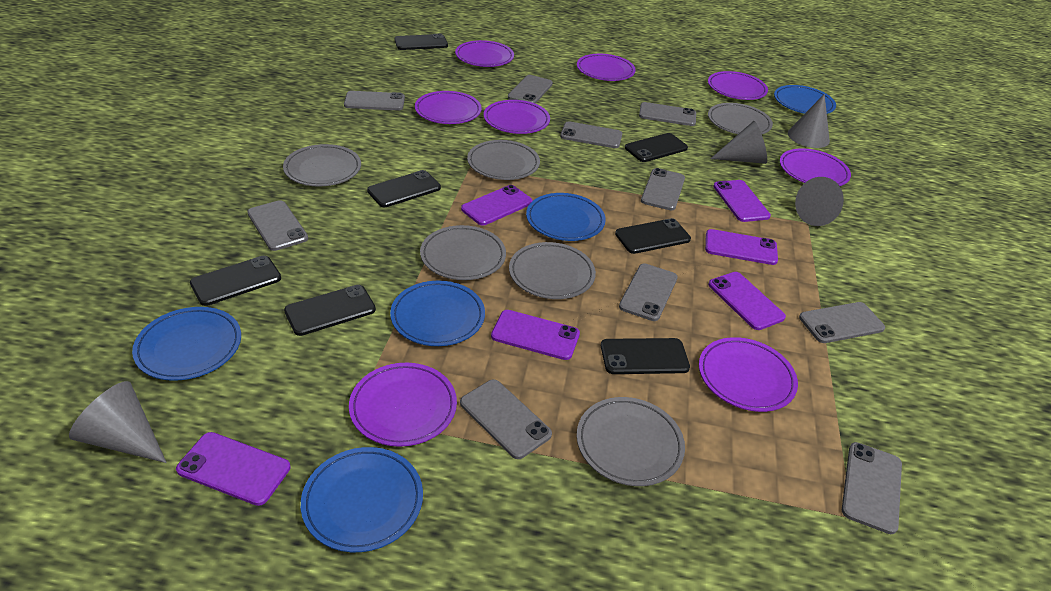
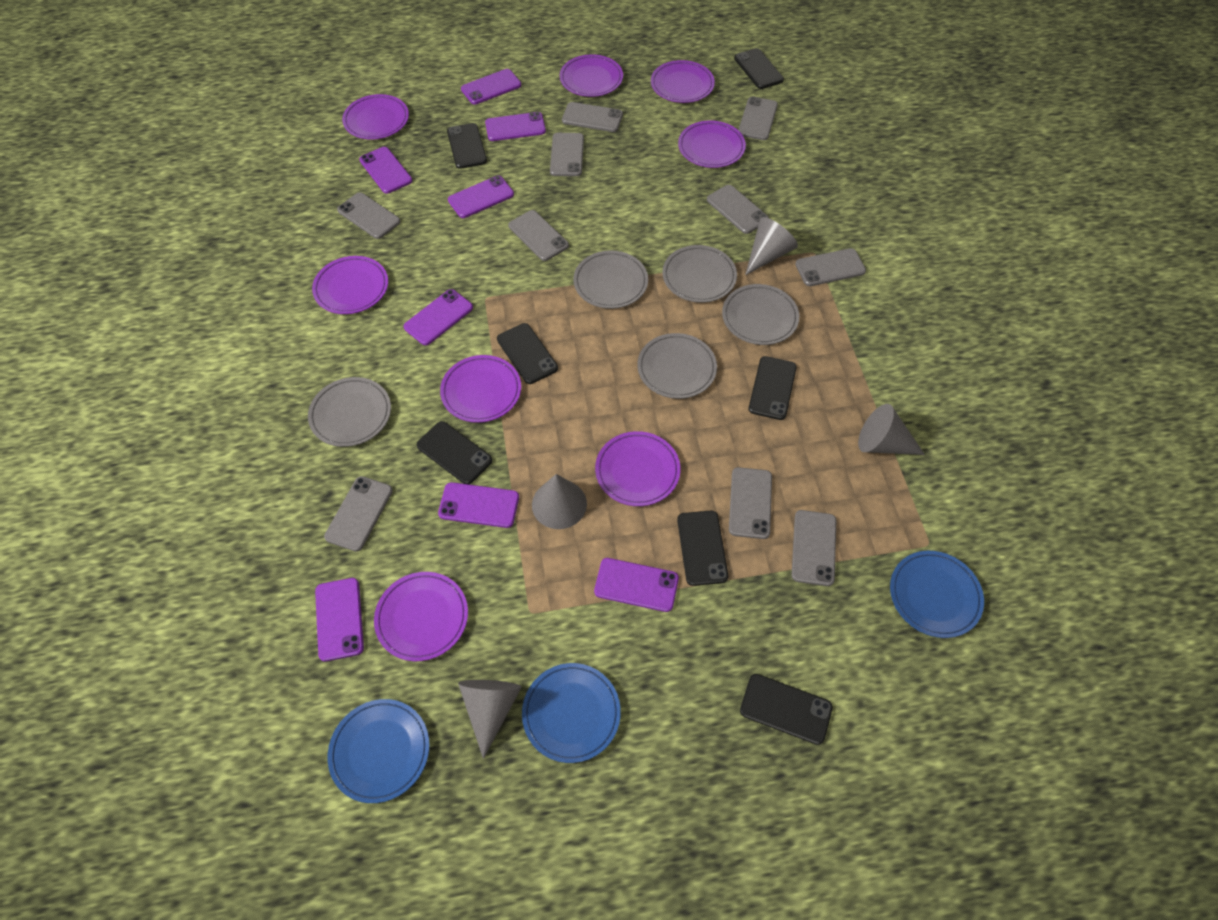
blue plate: 5 -> 3
grey plate: 6 -> 5
purple phone: 6 -> 8

